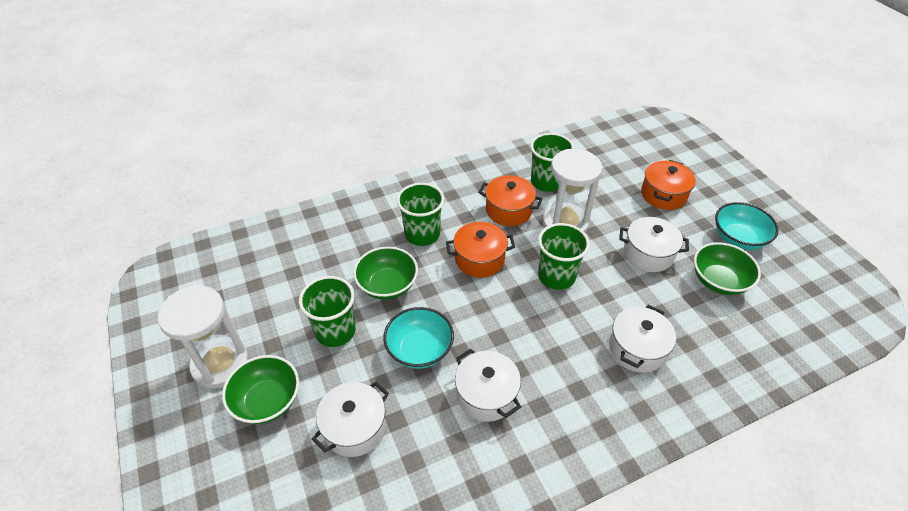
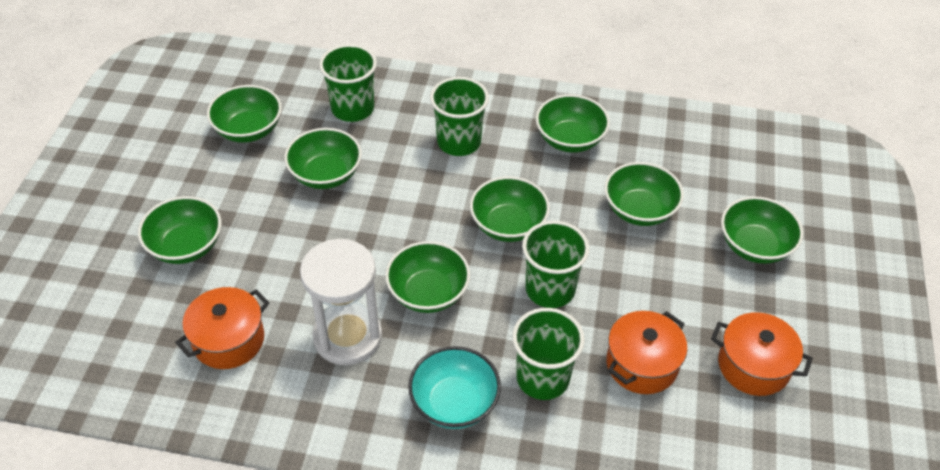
green bowl: 3 -> 8
turquoise bowl: 2 -> 1
white hourglass: 2 -> 1
white pot: 4 -> 0

